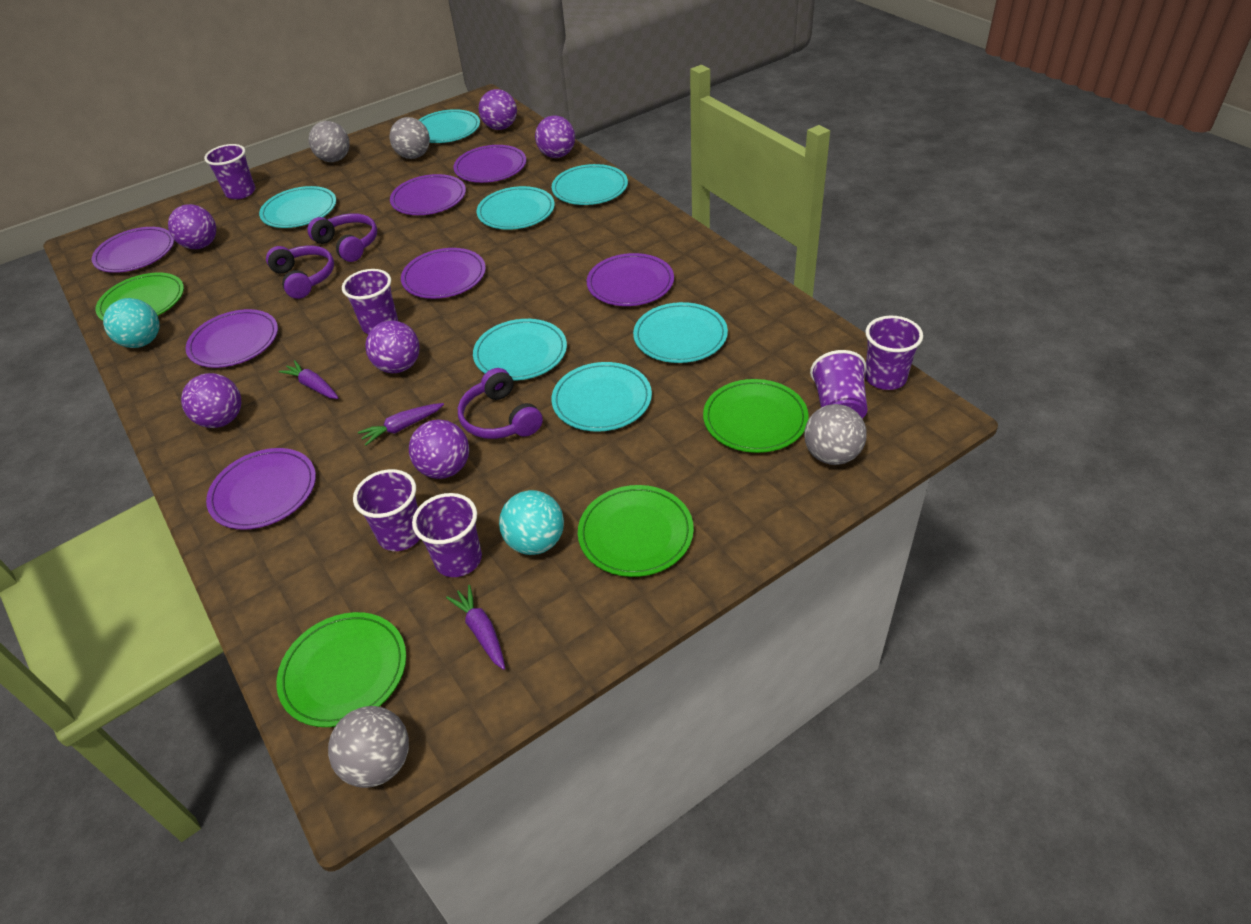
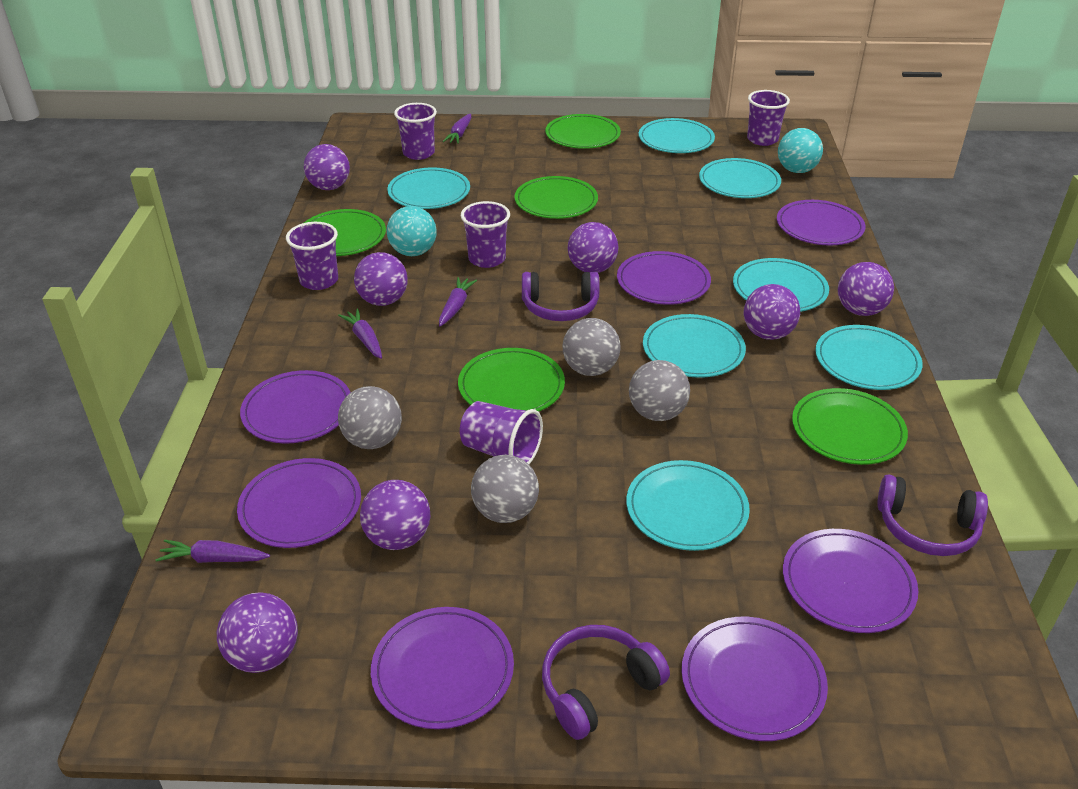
green plate: 4 -> 5
purple ball: 6 -> 7
purple carrot: 3 -> 4
purple cup: 6 -> 5

